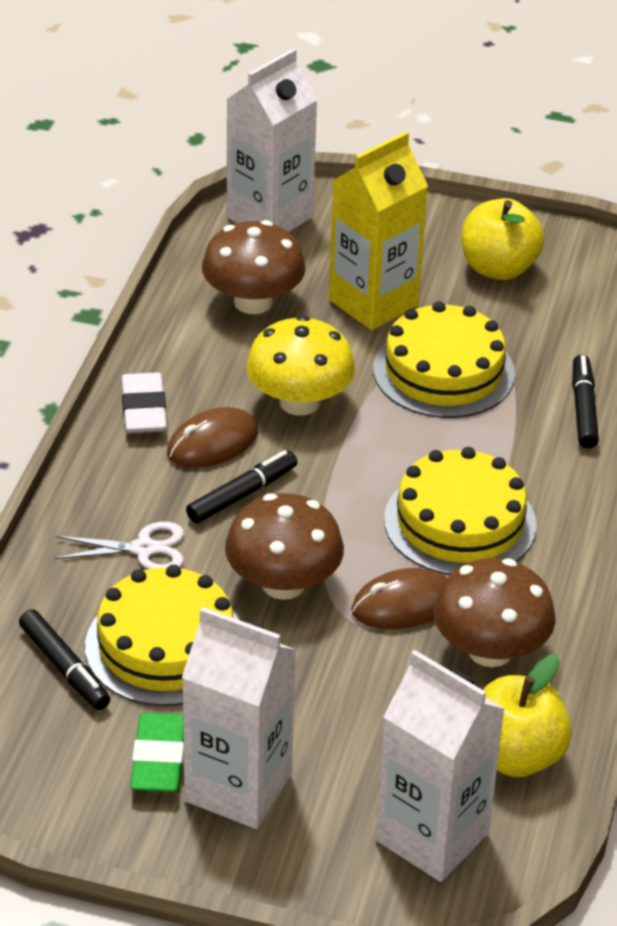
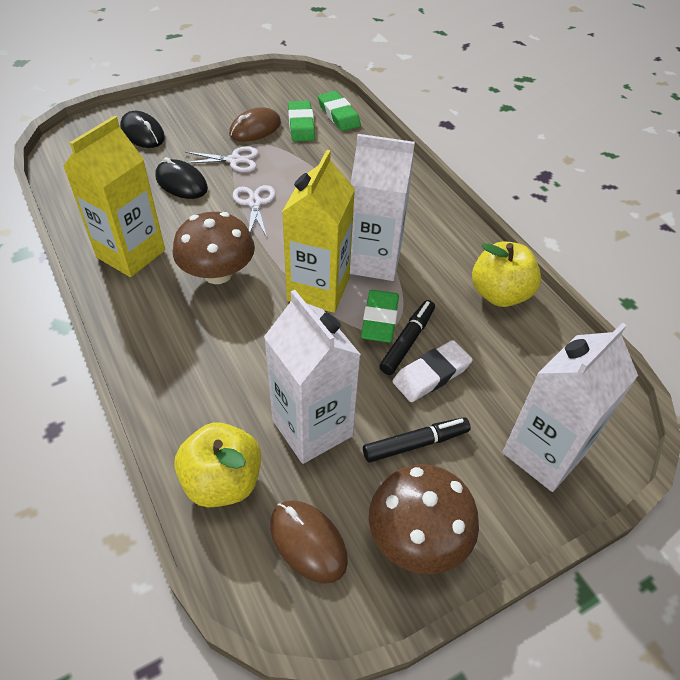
black marker: 3 -> 2
black mouse: 0 -> 2
brown mushroom: 3 -> 2
green eraser: 1 -> 3
white scissors: 1 -> 2
yellow cake: 3 -> 0
yellow carton: 1 -> 2
yellow mushroom: 1 -> 0

